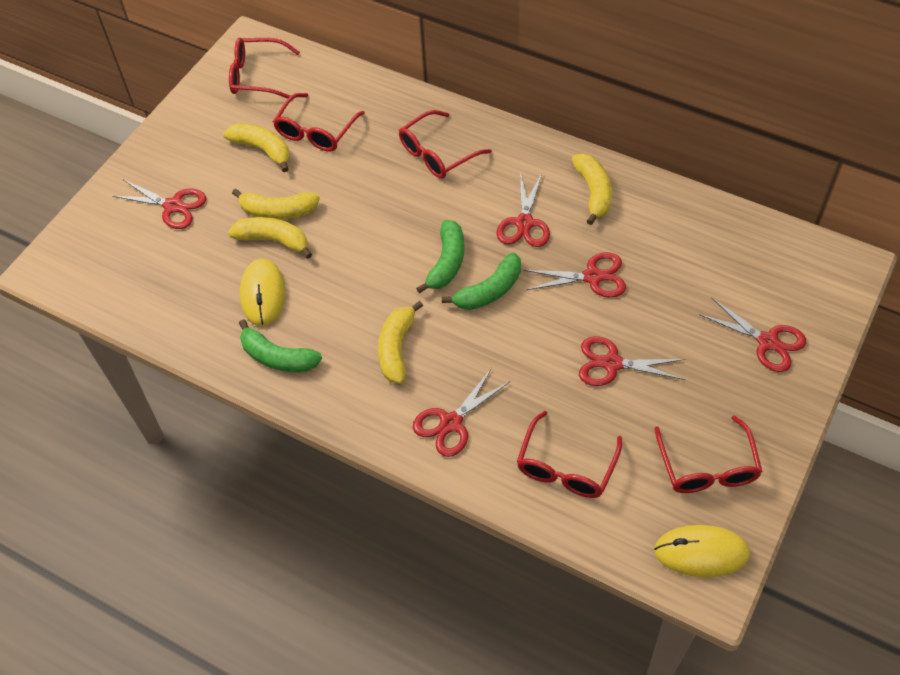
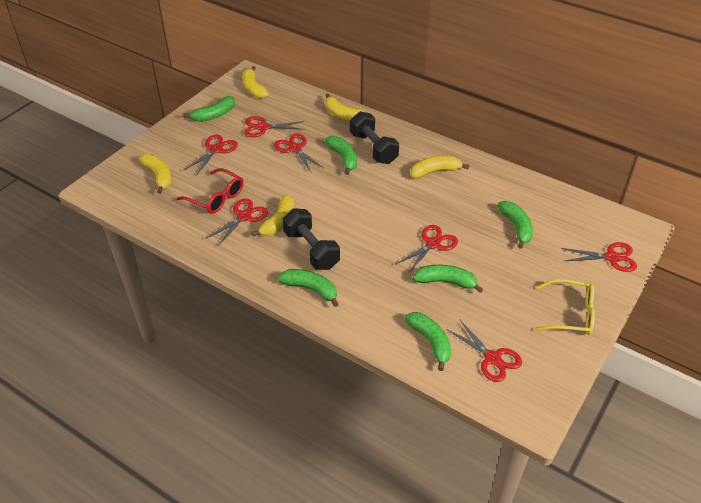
black dumbbell: 0 -> 2
green banana: 3 -> 6
red glasses: 5 -> 1
red scissors: 6 -> 7
yellow glasses: 0 -> 1
yellow mouse: 2 -> 0

